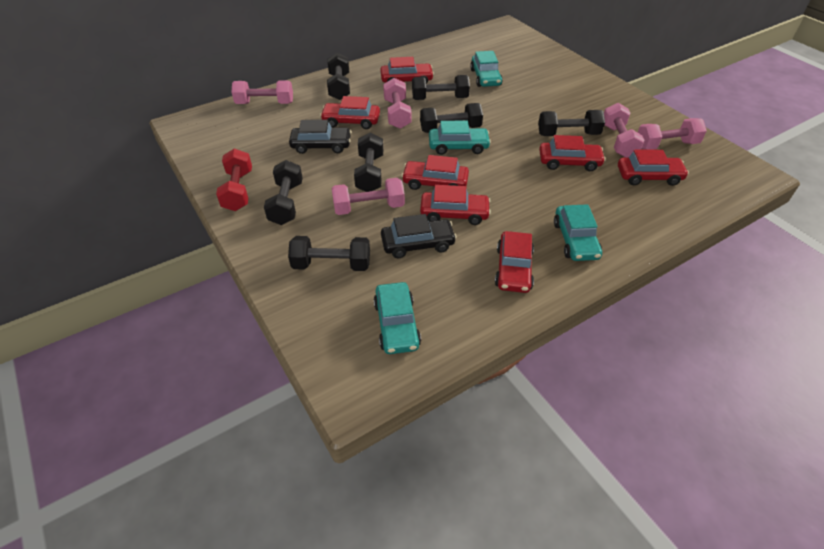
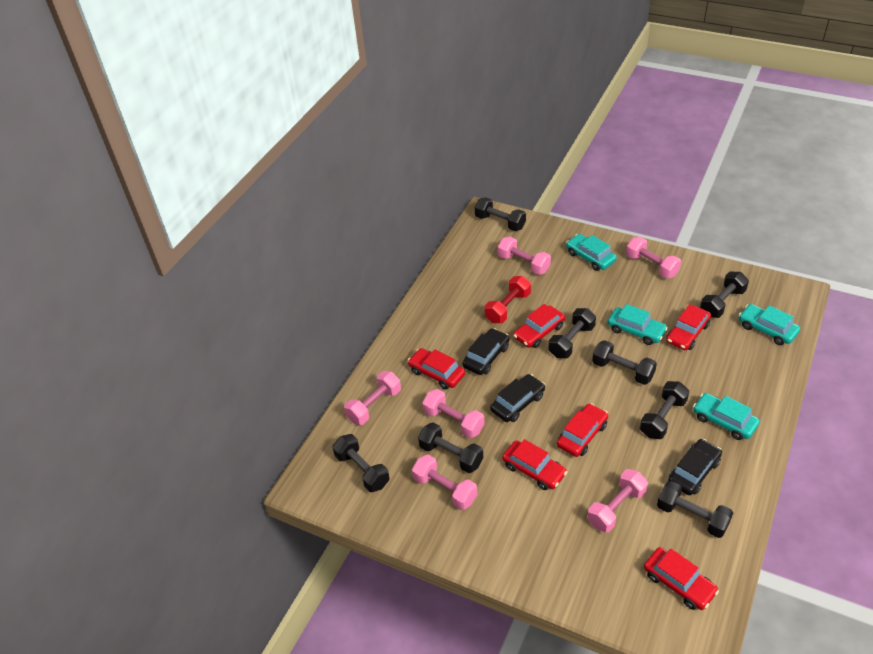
black car: 2 -> 3
black dumbbell: 7 -> 8
pink dumbbell: 5 -> 6
red car: 7 -> 6

